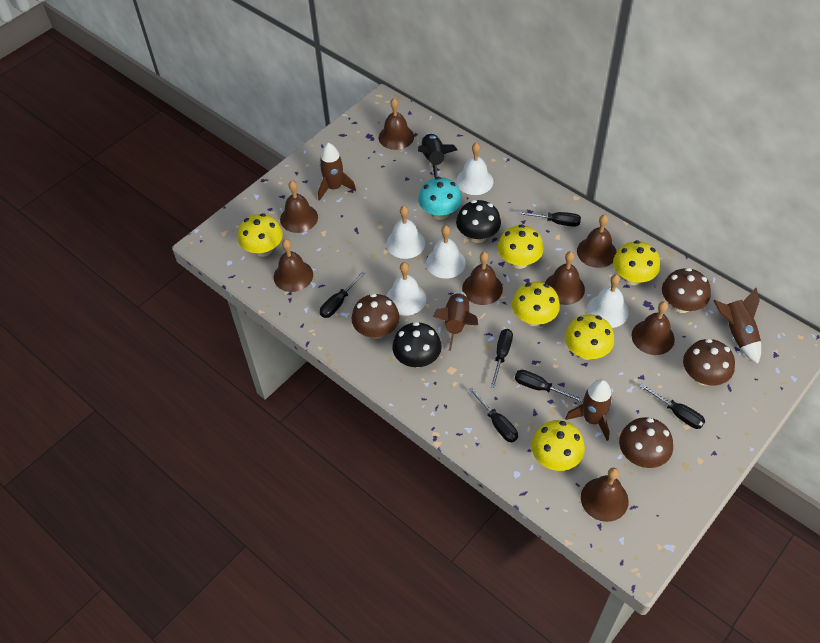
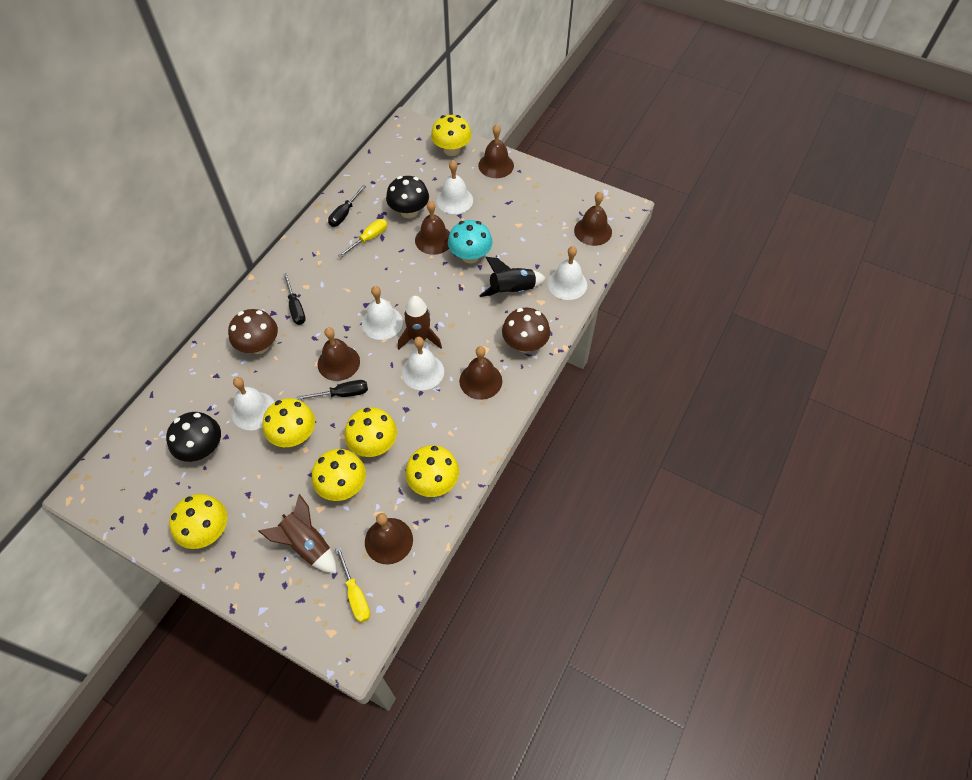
black screwdriver: 6 -> 3
brown bell: 8 -> 6
brown mushroom: 4 -> 2
brown rocket: 4 -> 2
yellow screwdriver: 0 -> 2

